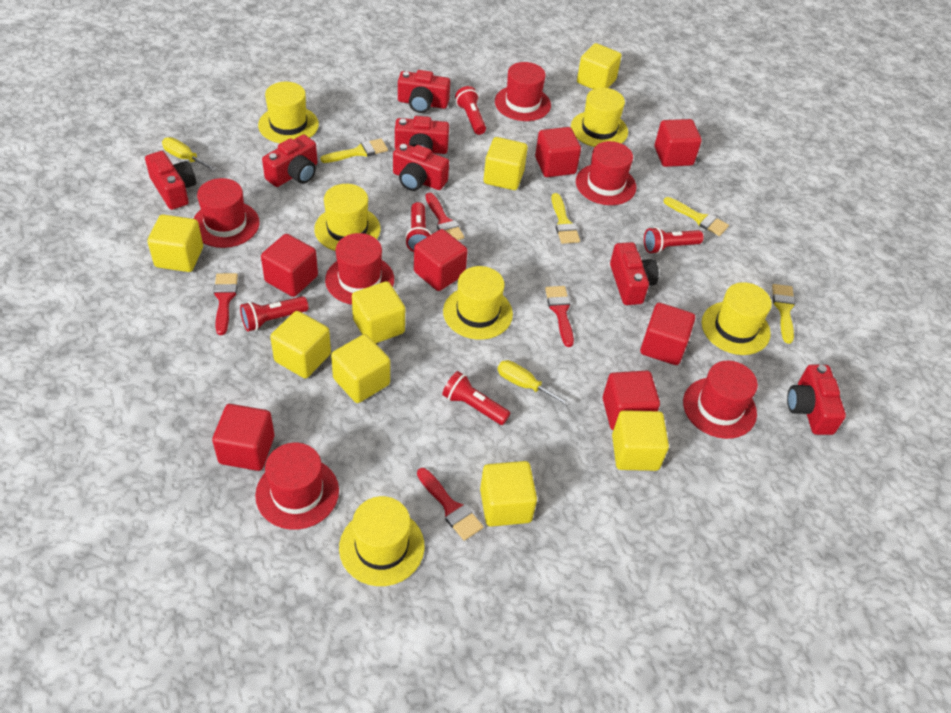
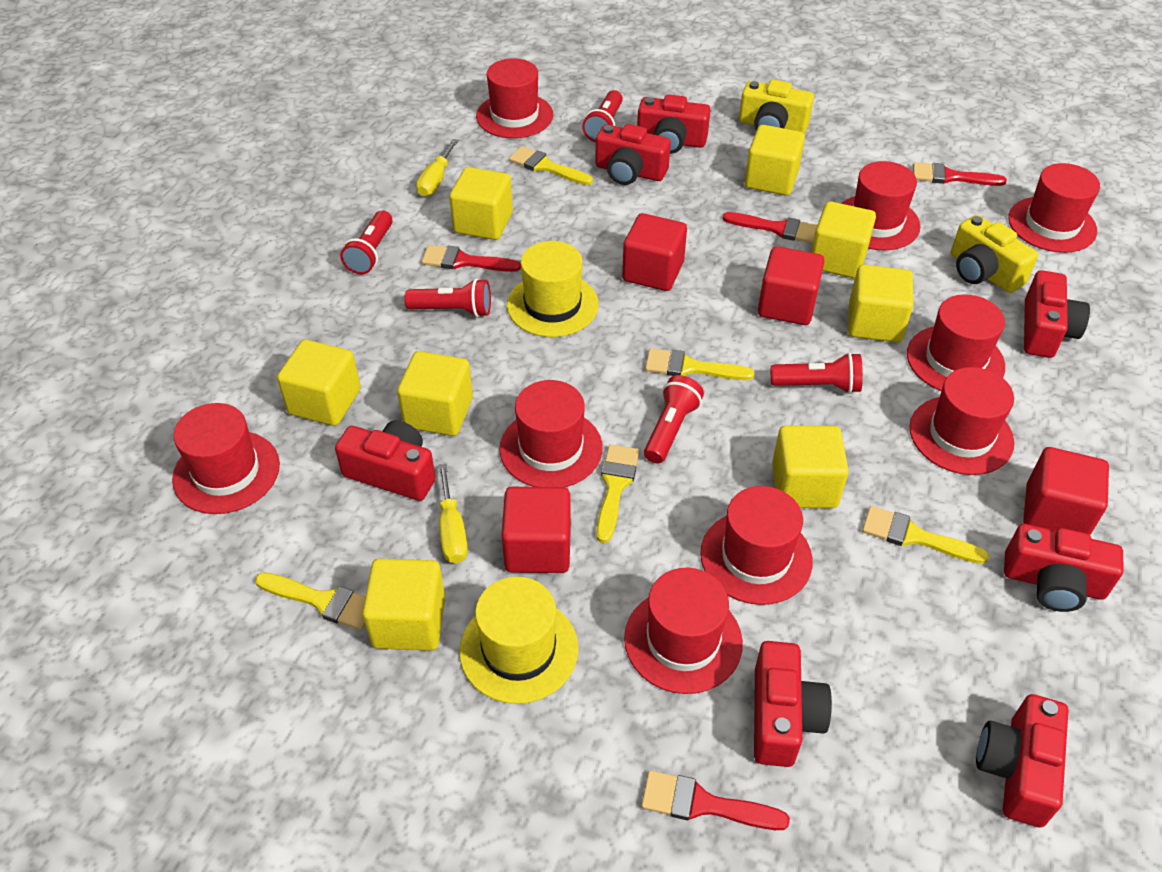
red cube: 7 -> 4
red hat: 6 -> 9
yellow brush: 4 -> 5
yellow camera: 0 -> 2
yellow hat: 6 -> 2

